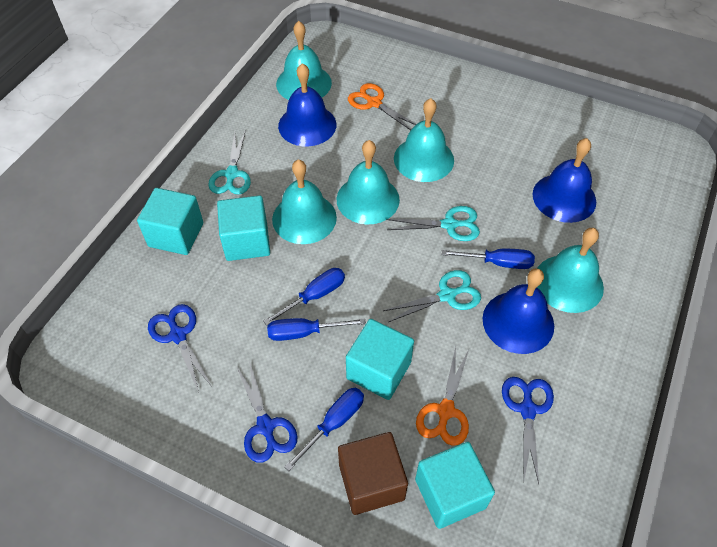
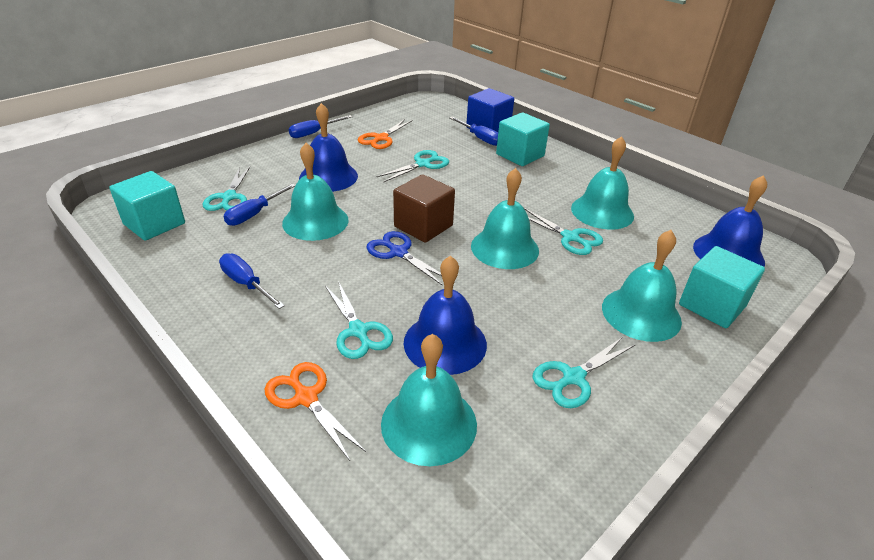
blue cube: 0 -> 1
blue scissors: 3 -> 1
turquoise cube: 4 -> 3
turquoise scissors: 3 -> 5

